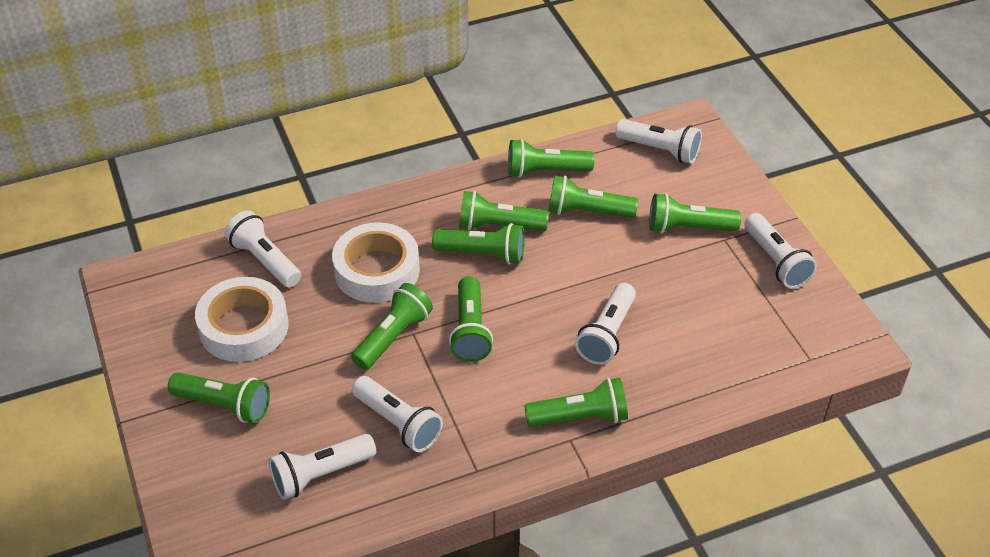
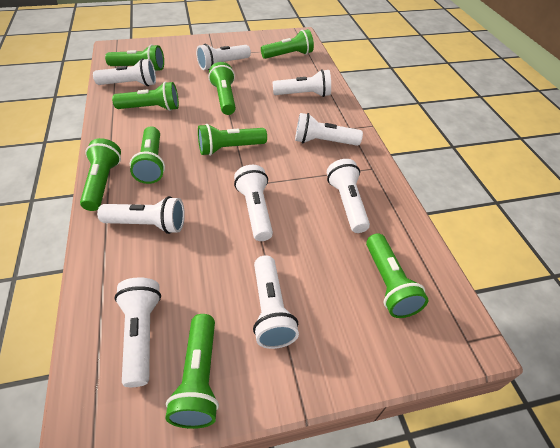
white flashlight: 6 -> 9
white tape: 2 -> 0

